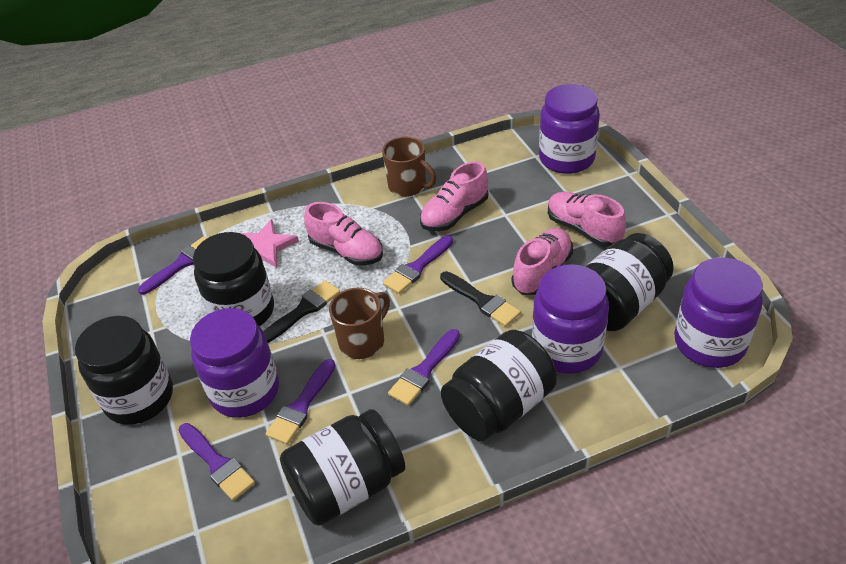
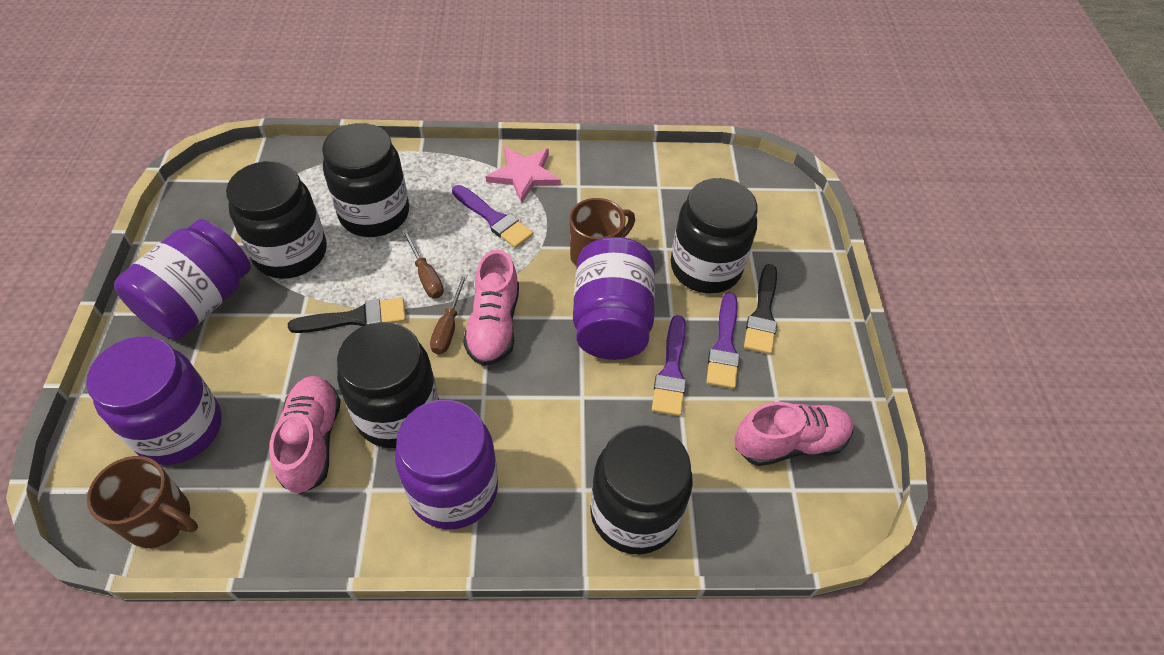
brown screwdriver: 0 -> 2
pink shoe: 4 -> 3
purple brush: 5 -> 3

